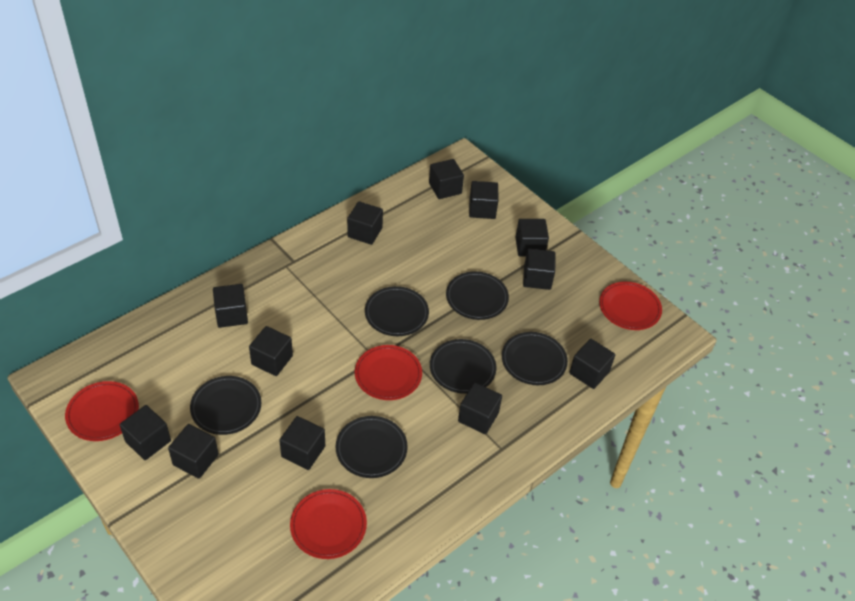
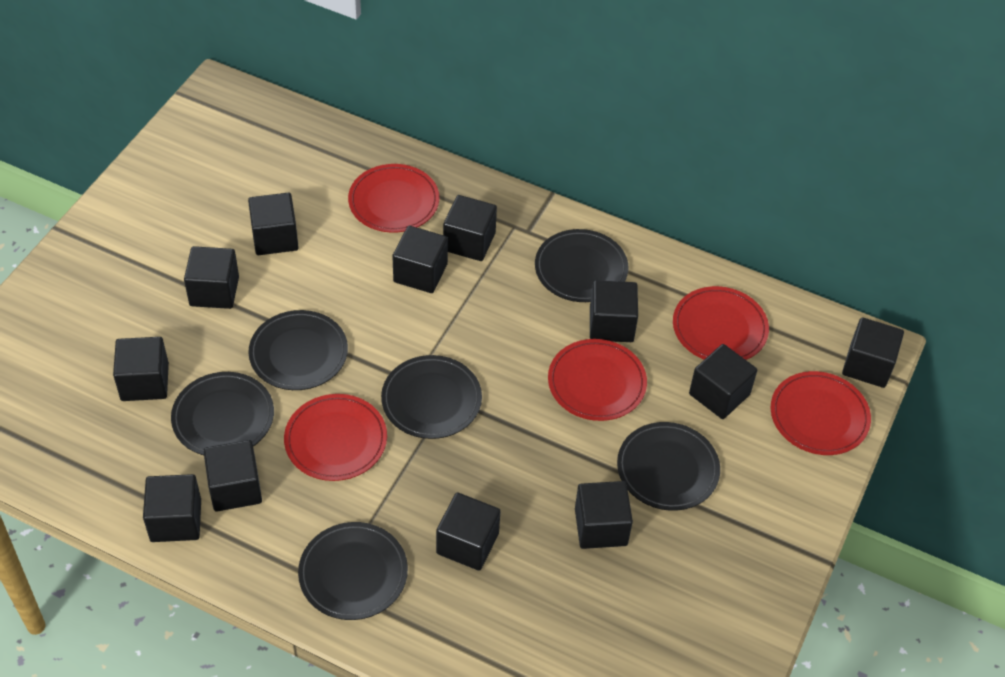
red plate: 4 -> 5

